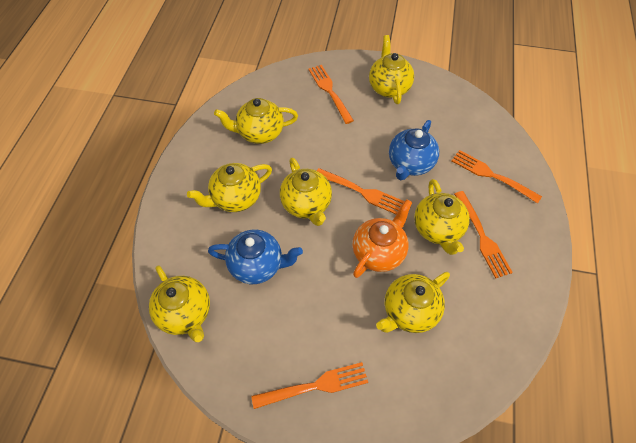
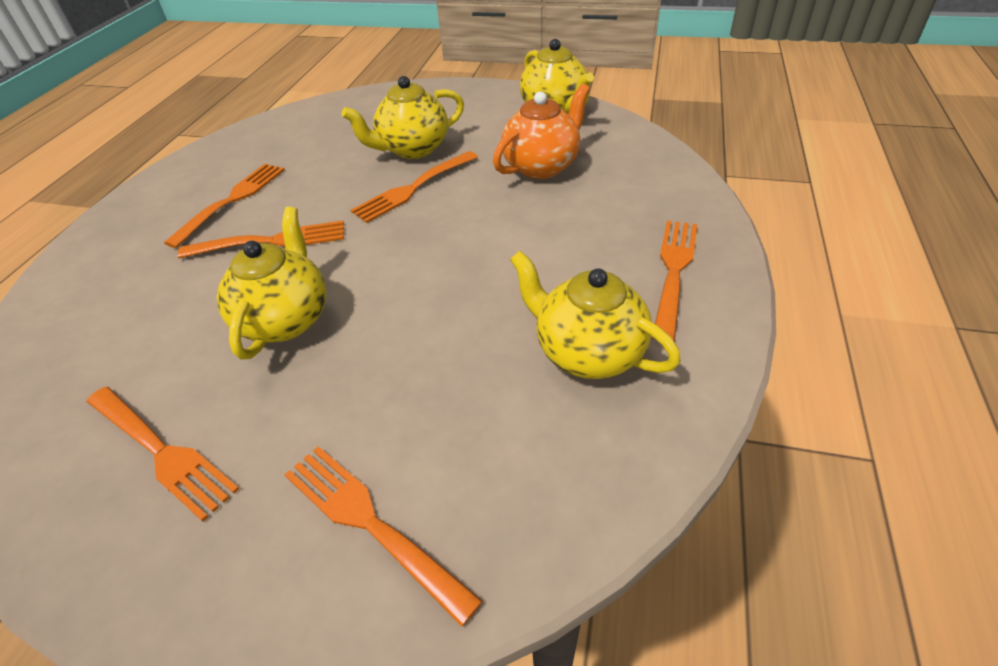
blue teapot: 2 -> 0
orange fork: 5 -> 6
yellow teapot: 7 -> 4

